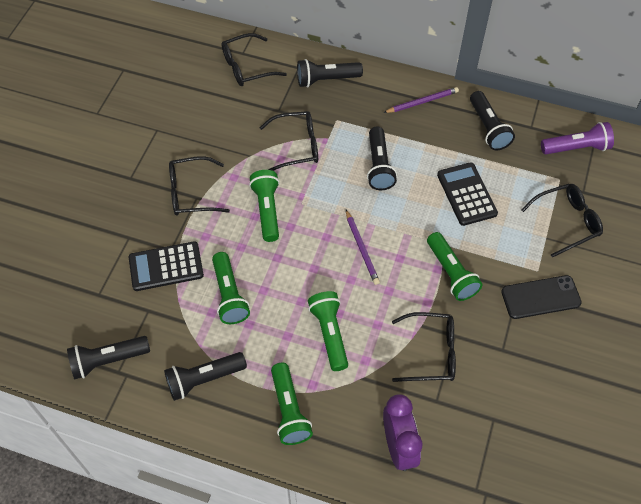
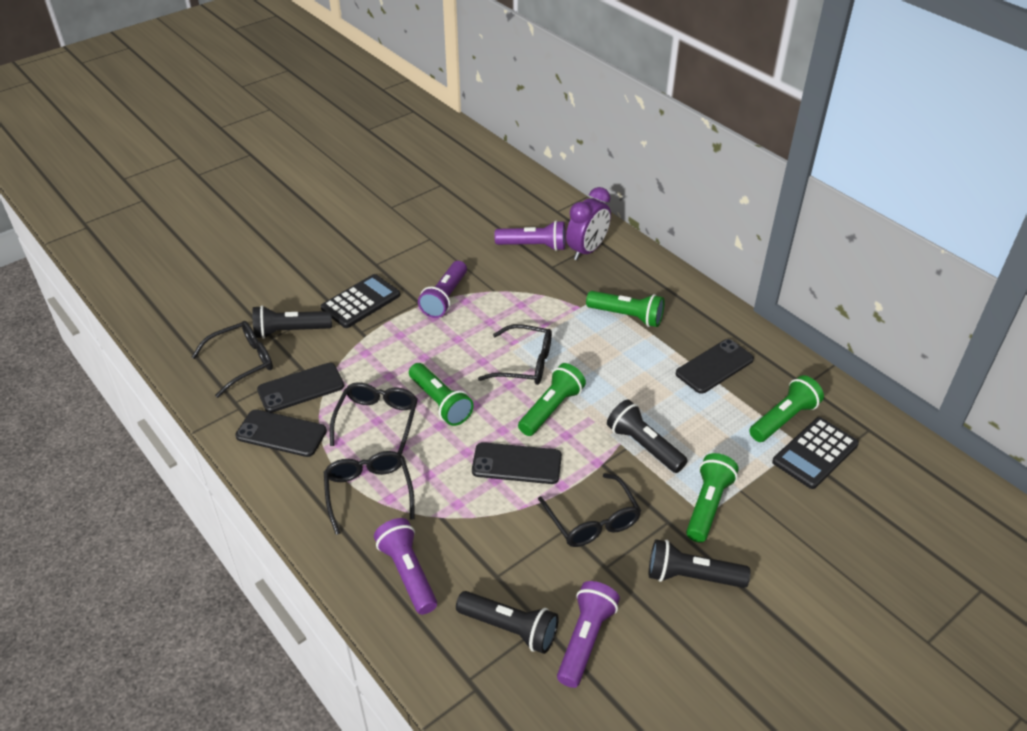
black flashlight: 5 -> 4
black phone: 1 -> 4
purple flashlight: 1 -> 4
purple pencil: 2 -> 0

